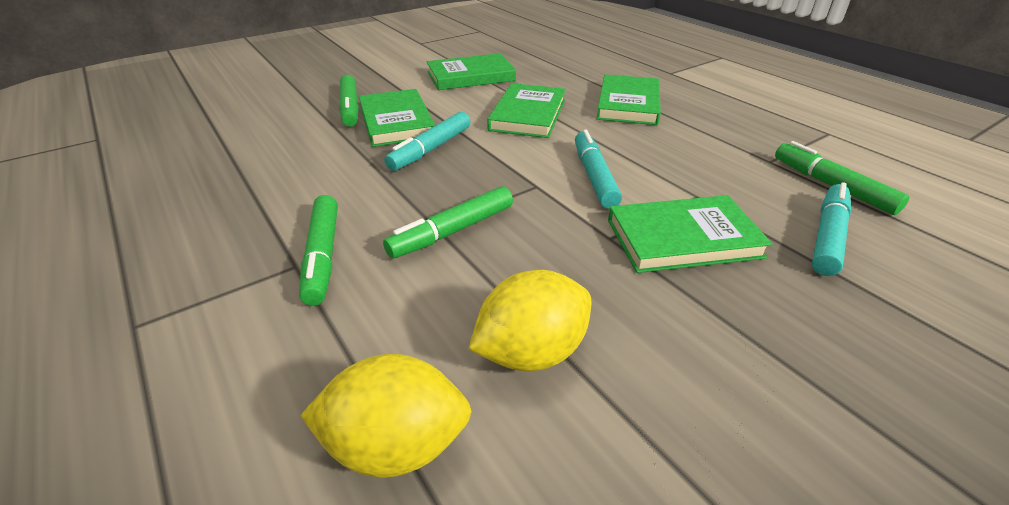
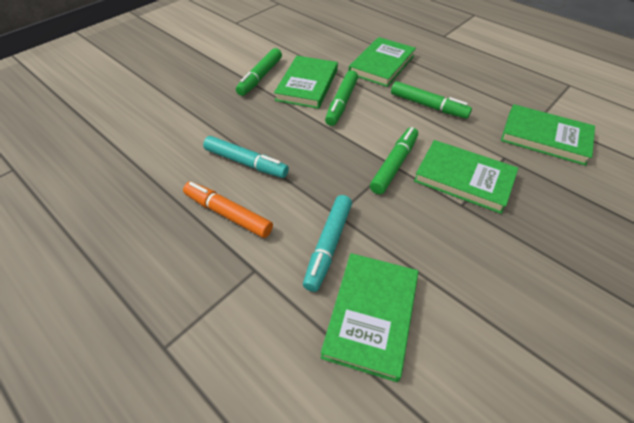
orange marker: 0 -> 1
turquoise marker: 3 -> 2
yellow lemon: 2 -> 0

